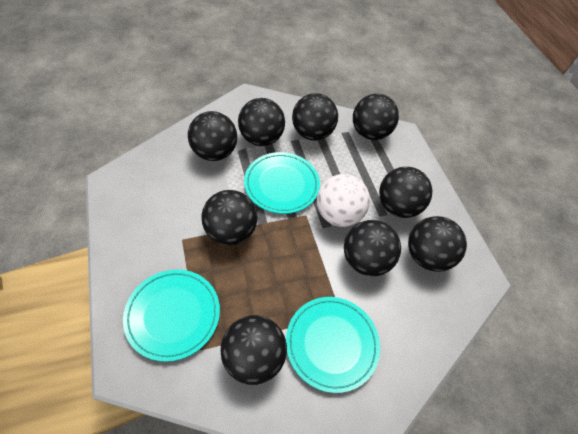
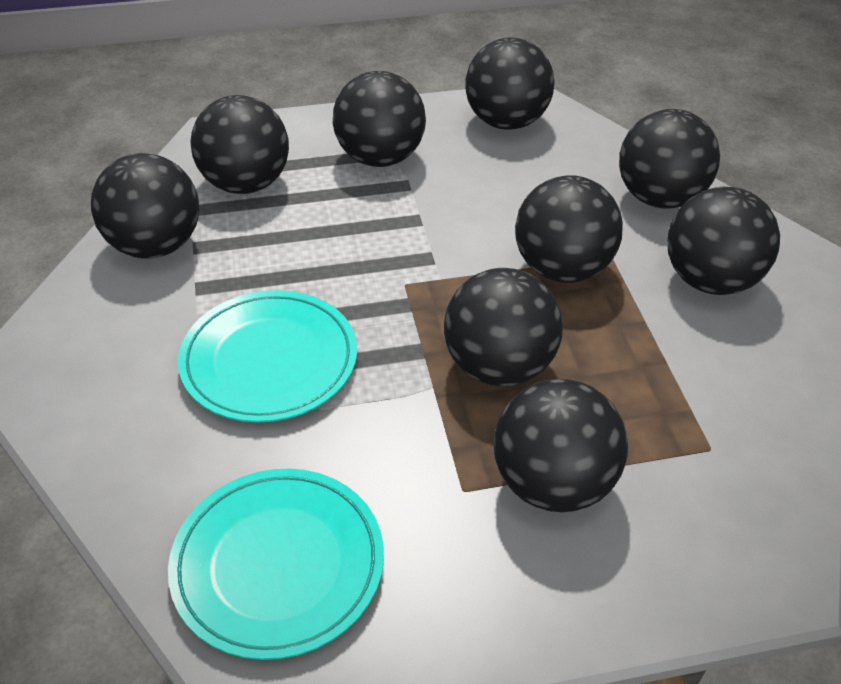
turquoise plate: 3 -> 2
white ball: 1 -> 0

